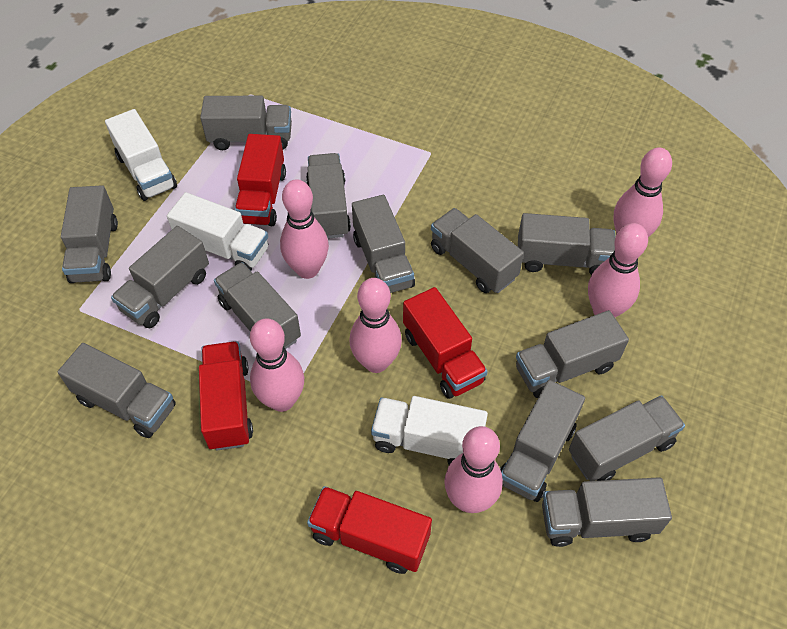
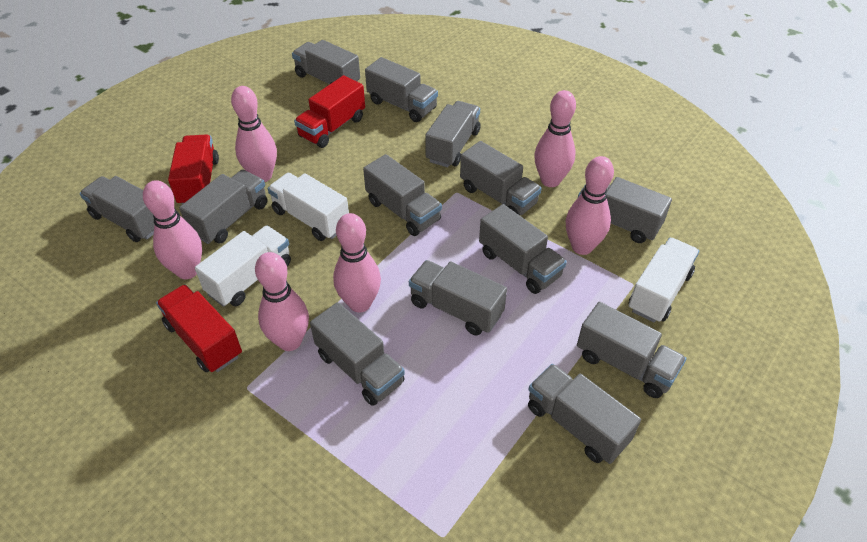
red truck: 4 -> 3

